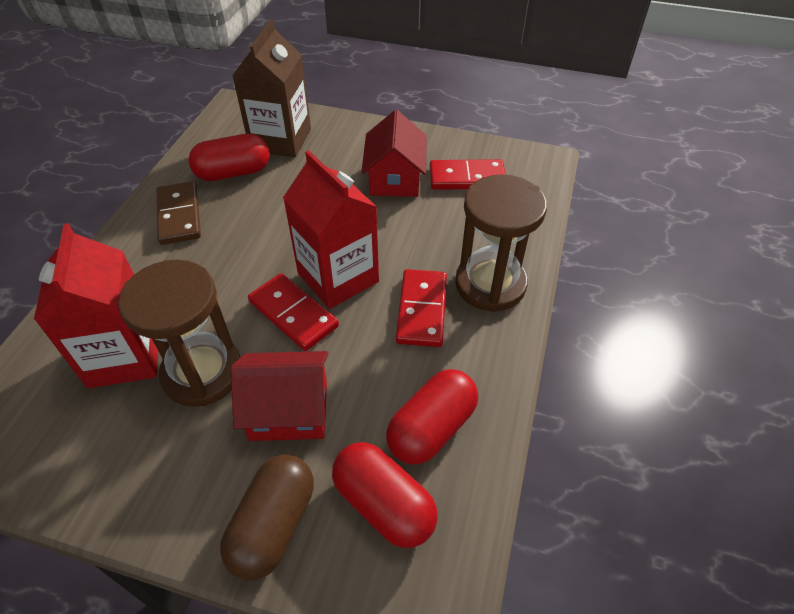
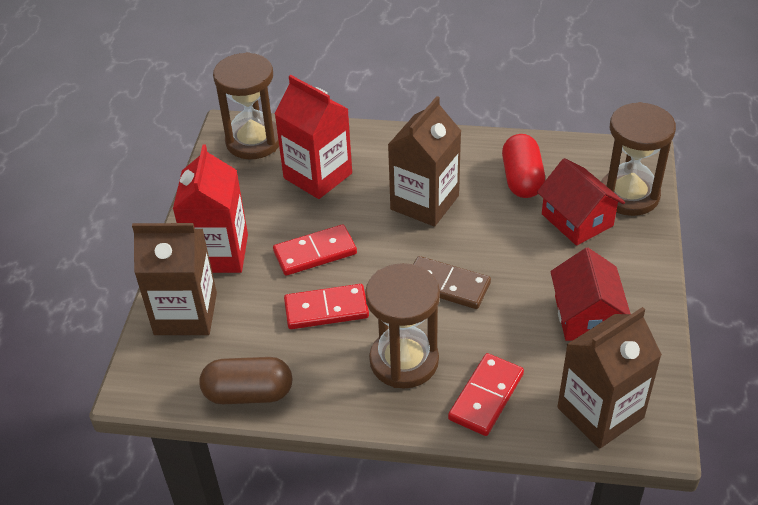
brown carton: 1 -> 3
brown hourglass: 2 -> 3
red capsule: 3 -> 1

